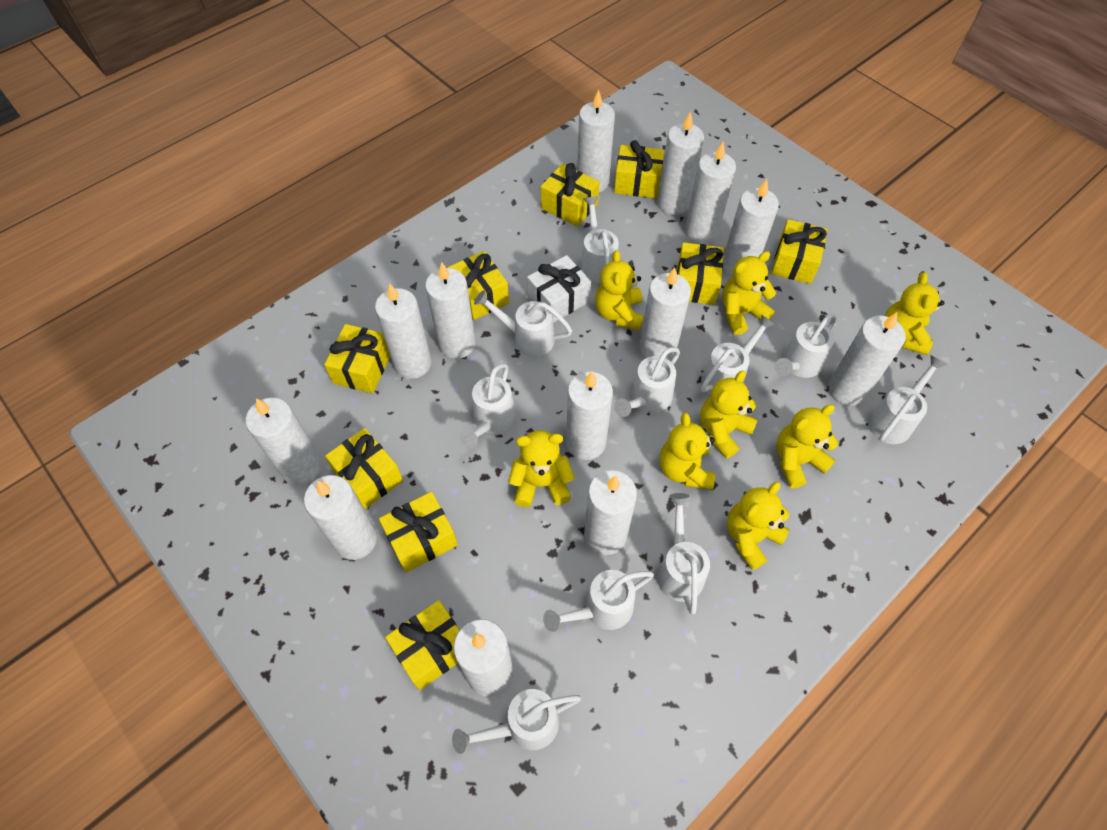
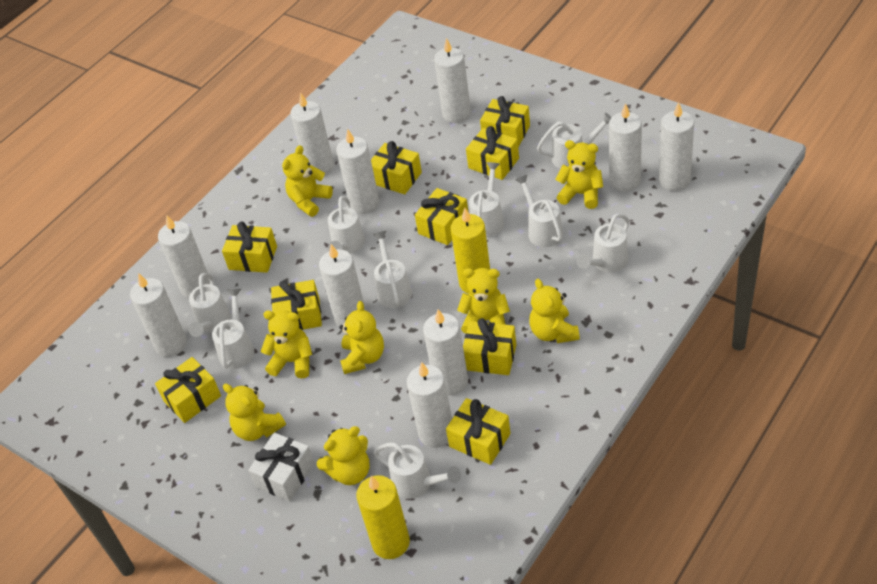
white candle: 13 -> 10
white watering can: 10 -> 9
yellow candle: 0 -> 2

